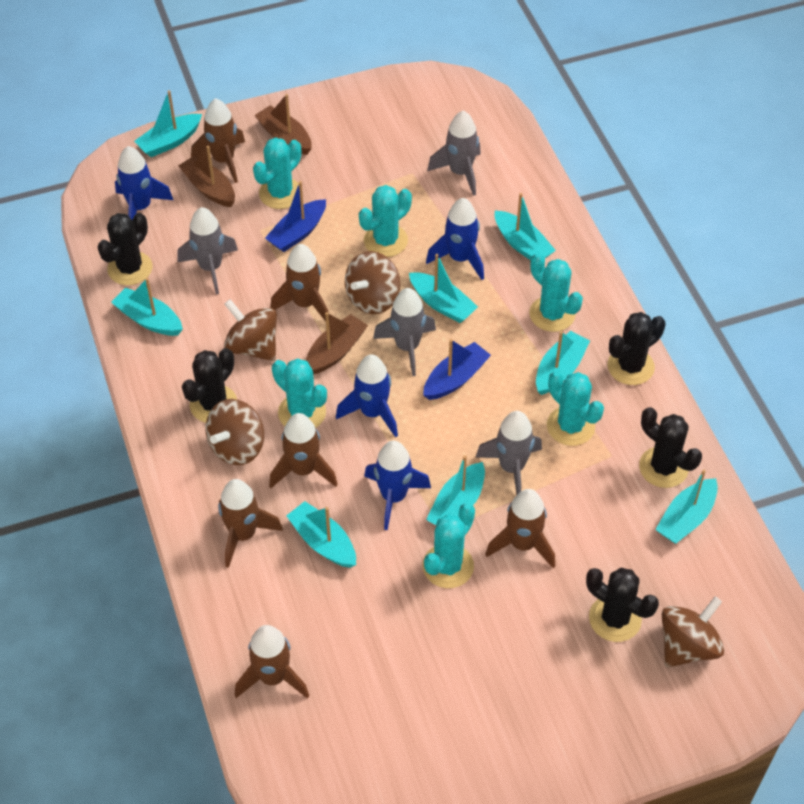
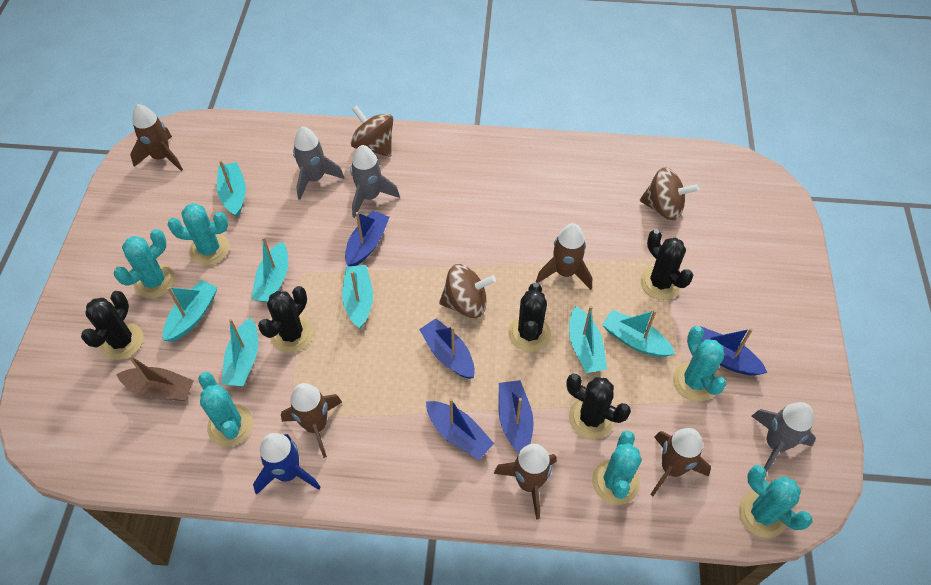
blue boat: 2 -> 5
blue rocket: 4 -> 1
brown boat: 3 -> 1
brown rocket: 6 -> 5
brown spinning top: 4 -> 3
grey rocket: 4 -> 3
turquoise boat: 8 -> 7

